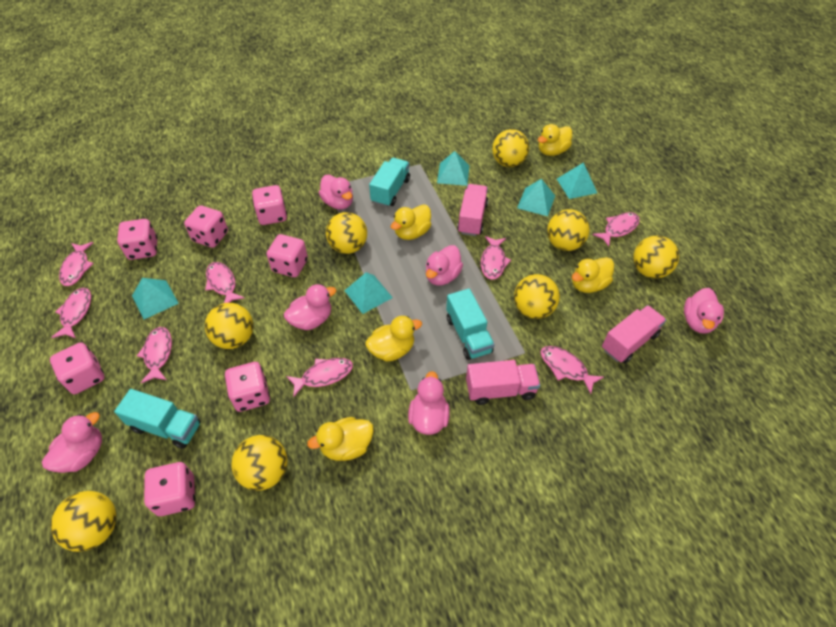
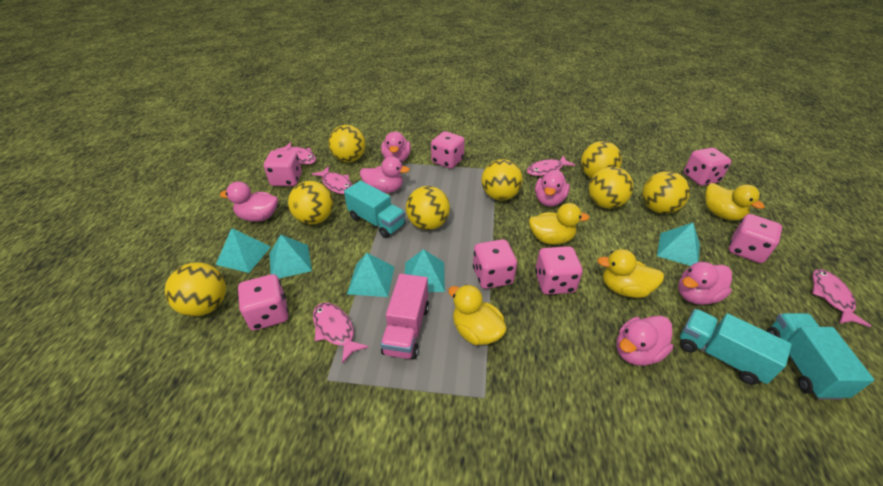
pink fish: 8 -> 5
pink truck: 3 -> 1
yellow duck: 5 -> 4

